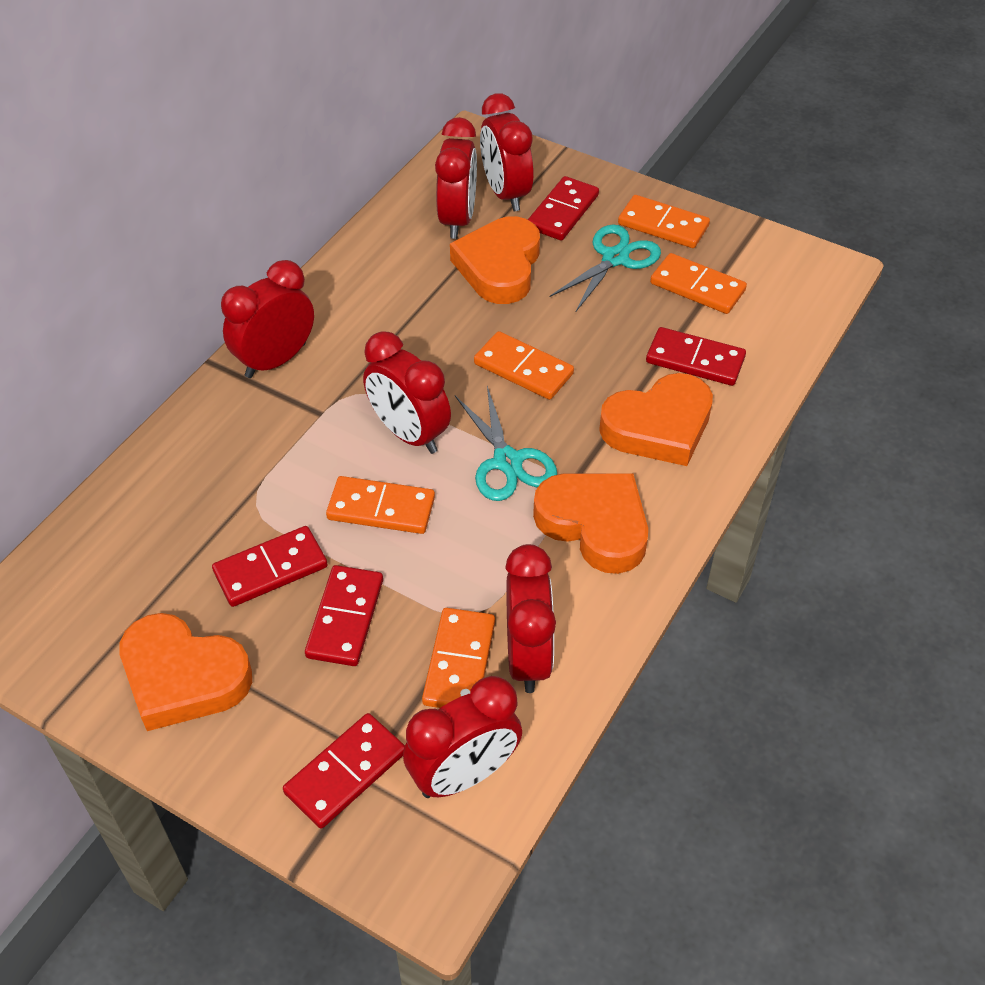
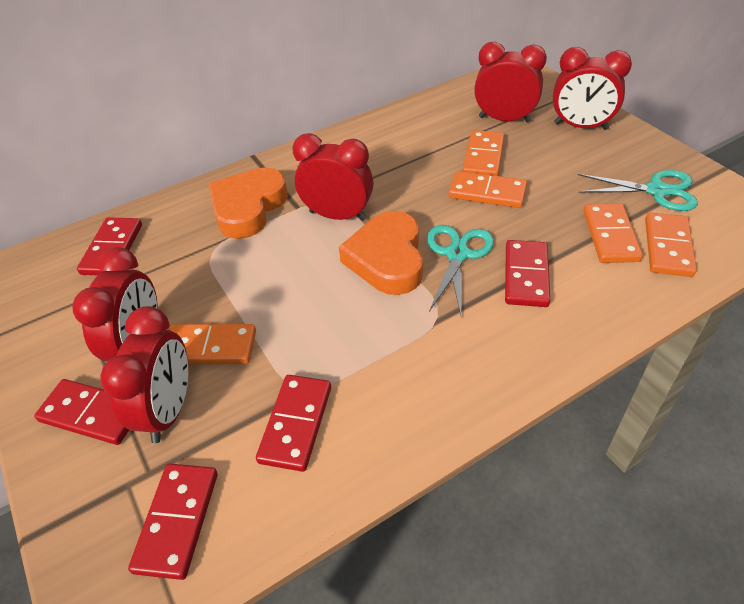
orange heart: 4 -> 2
red clock: 6 -> 5

